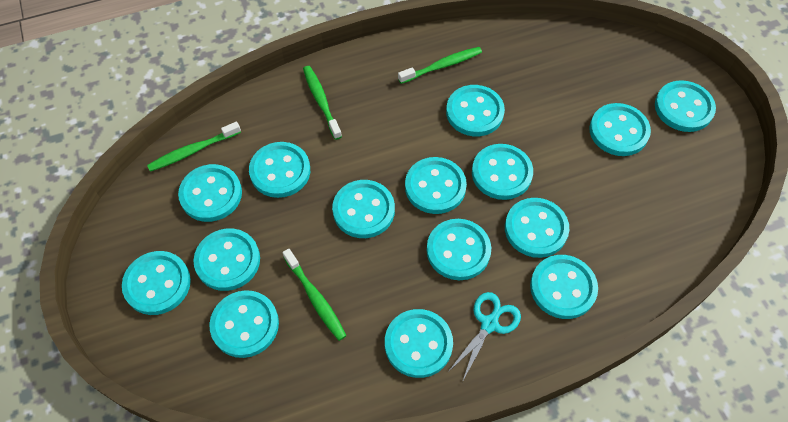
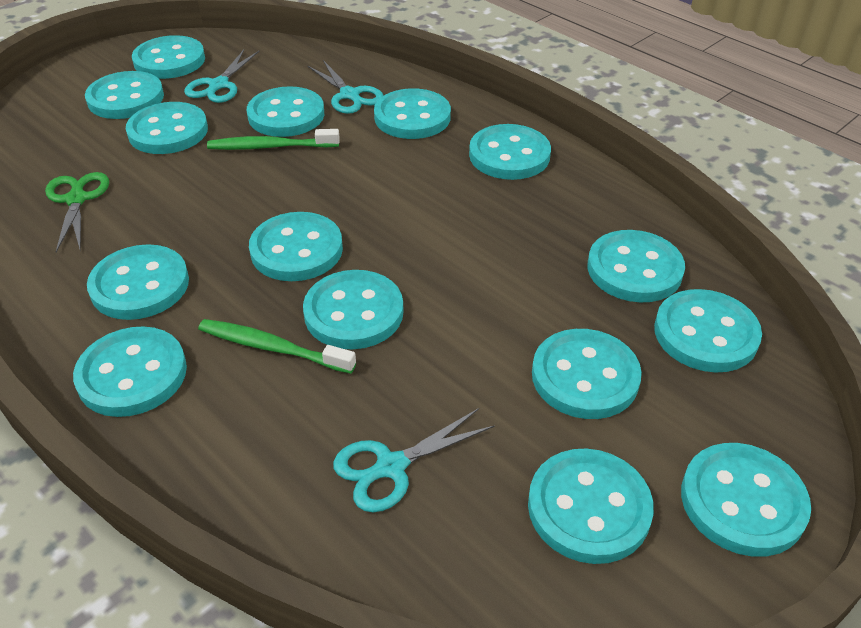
green scissors: 0 -> 1
green toothbrush: 4 -> 2
turquoise scissors: 1 -> 3

